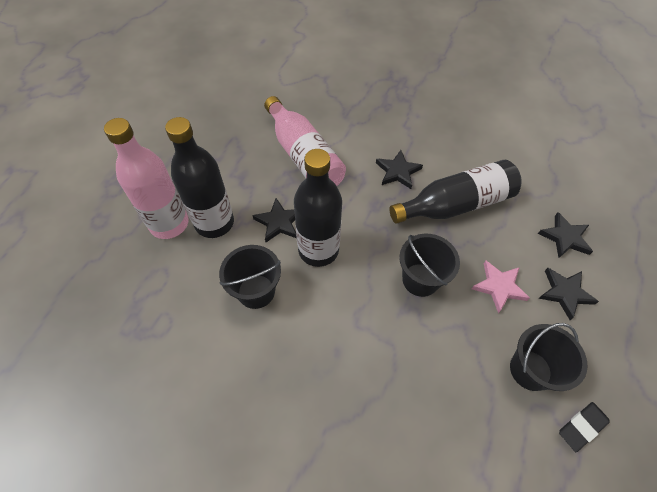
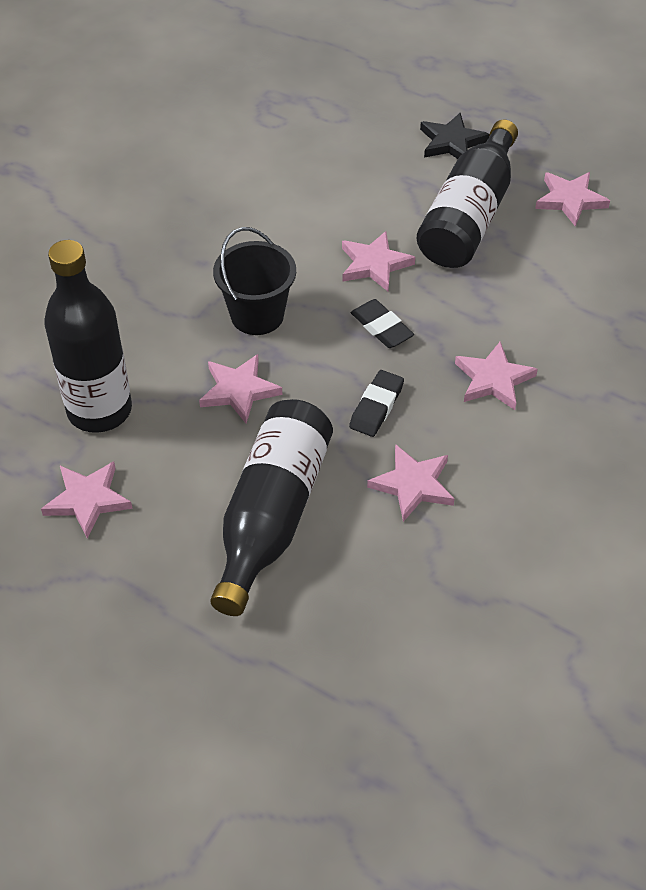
black bucket: 3 -> 1
black eraser: 1 -> 2
black star: 4 -> 1
pink bottle: 2 -> 0
pink star: 1 -> 6

